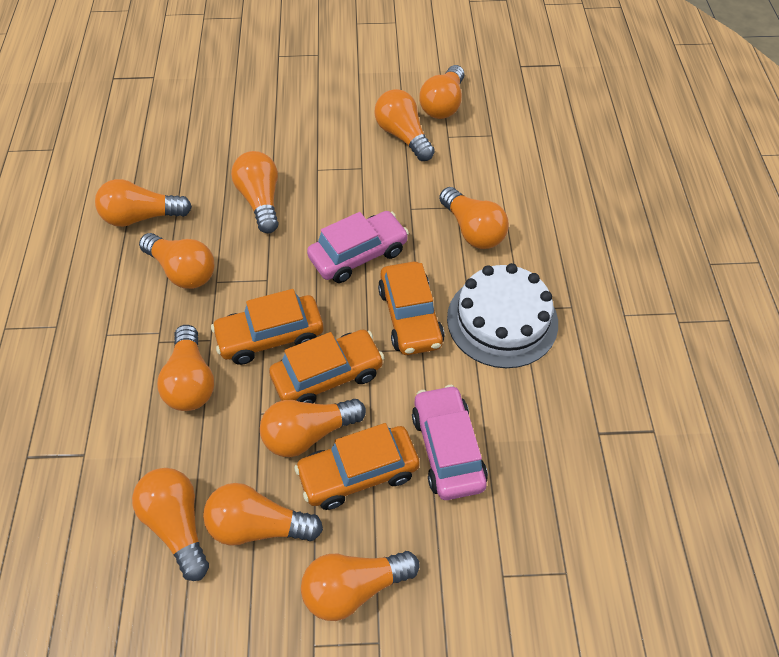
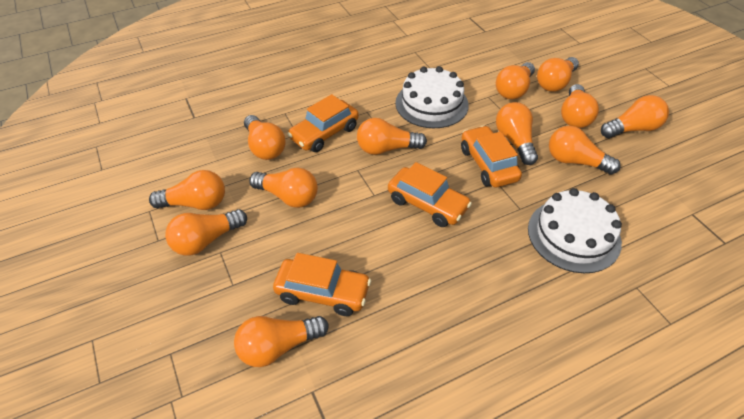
orange light bulb: 11 -> 12
pink car: 2 -> 0
white cake: 1 -> 2

